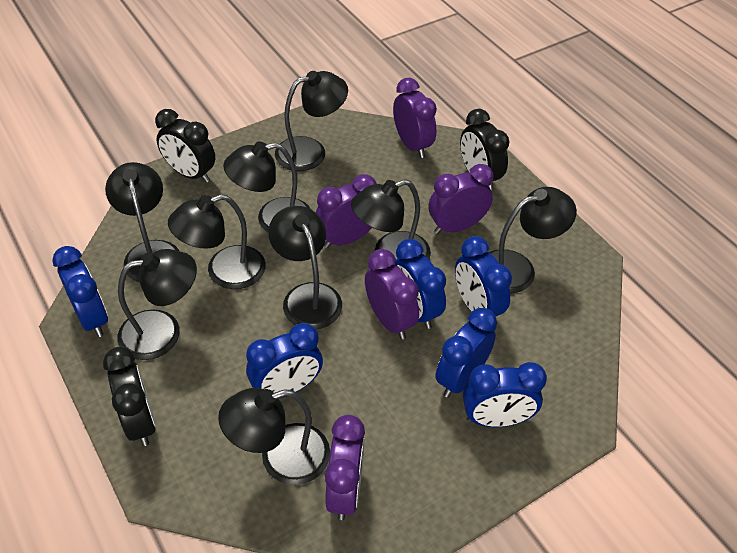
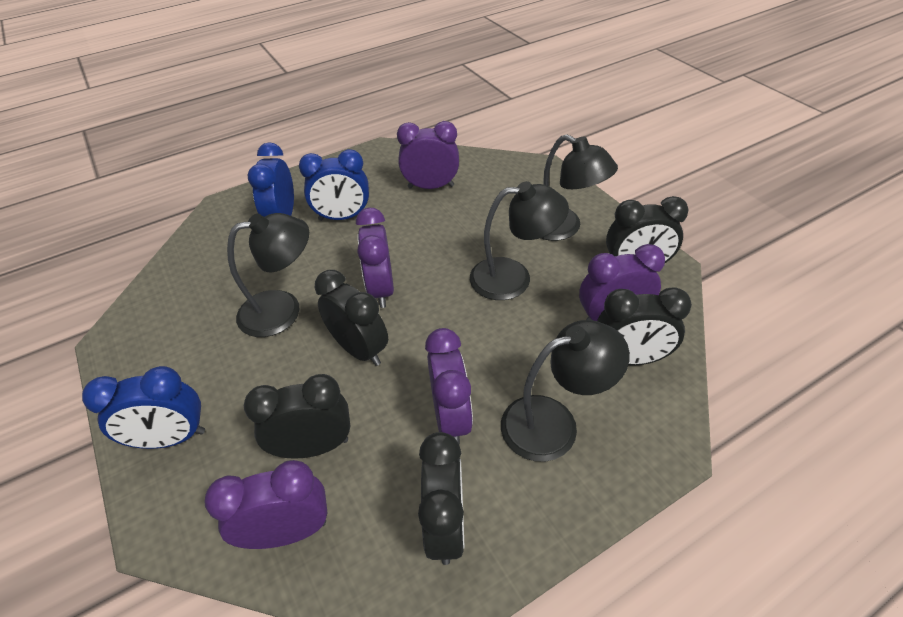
black clock: 3 -> 5
black lamp: 9 -> 4
blue clock: 6 -> 3

